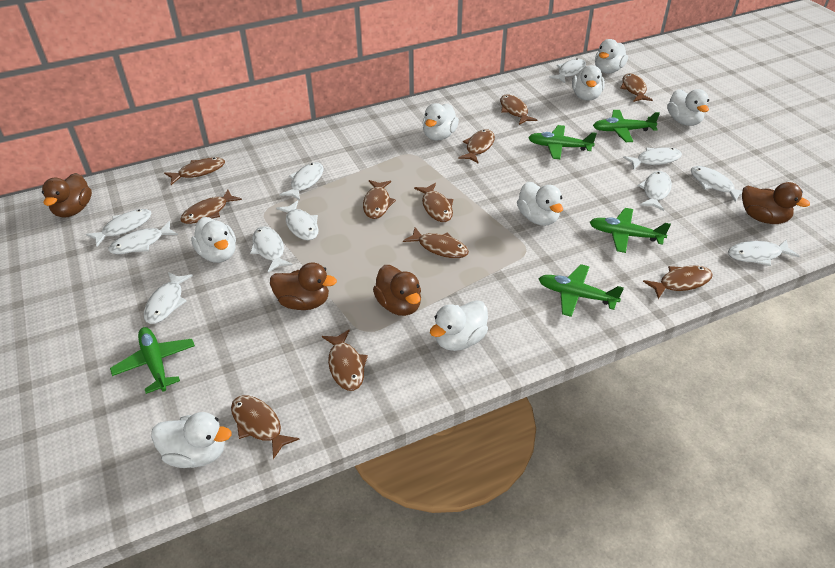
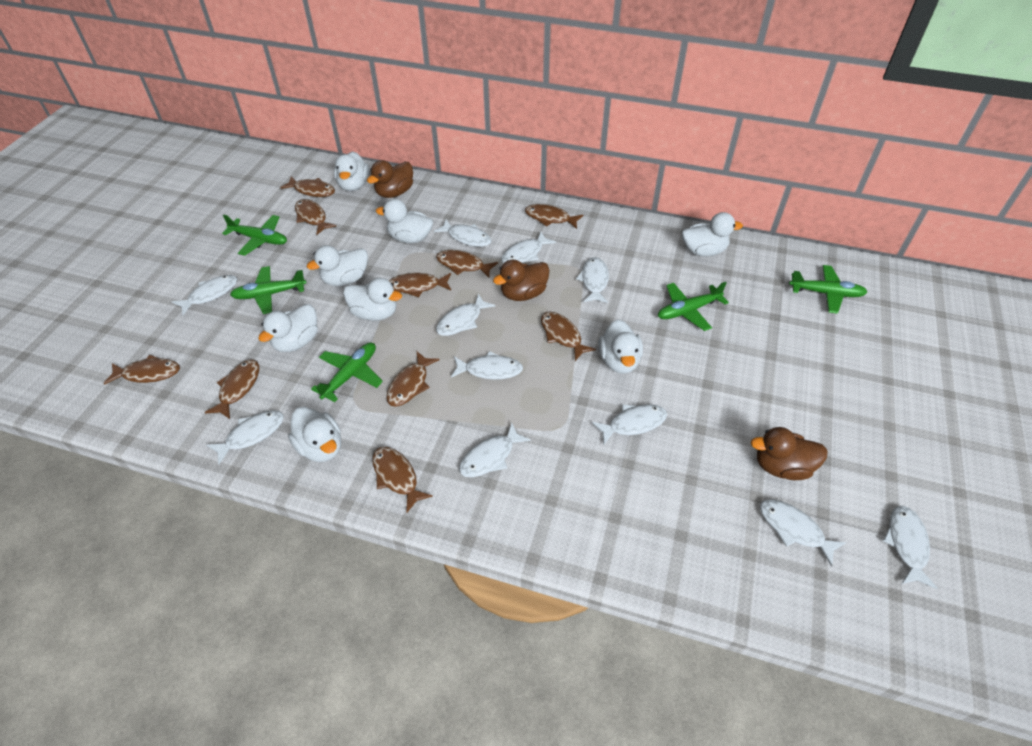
brown duck: 4 -> 3
brown fish: 11 -> 10

